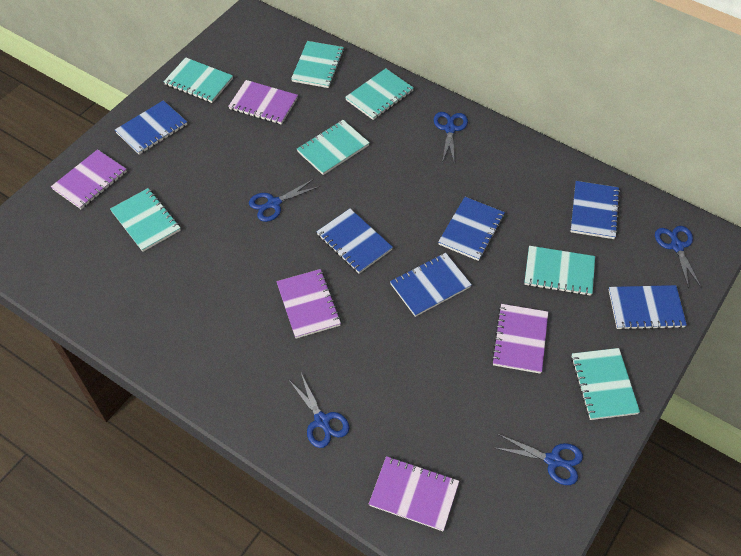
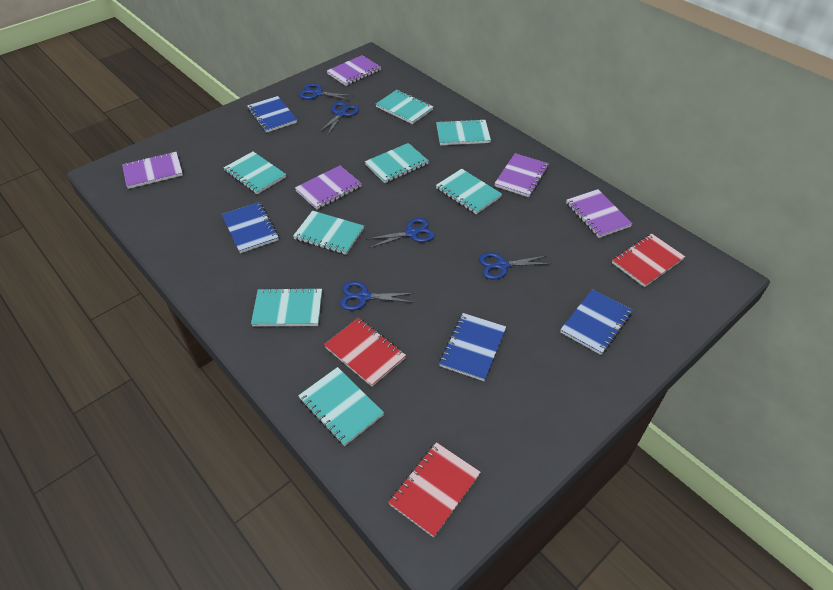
blue notebook: 6 -> 4
red notebook: 0 -> 3
turquoise notebook: 7 -> 8

